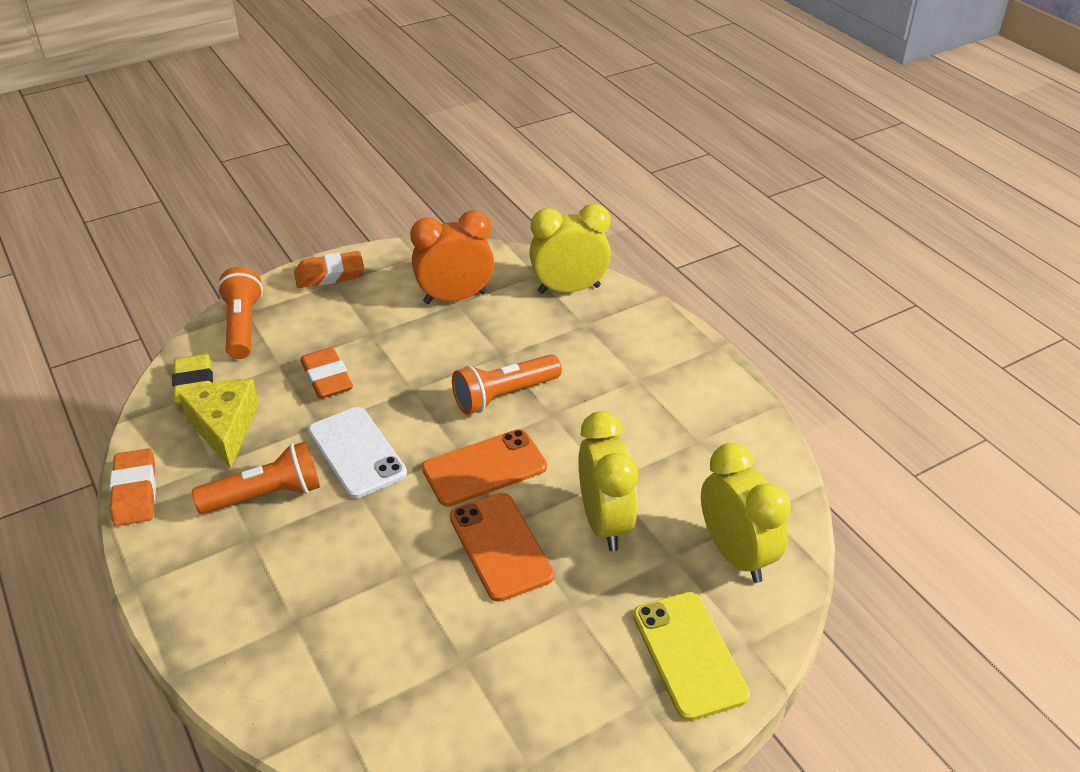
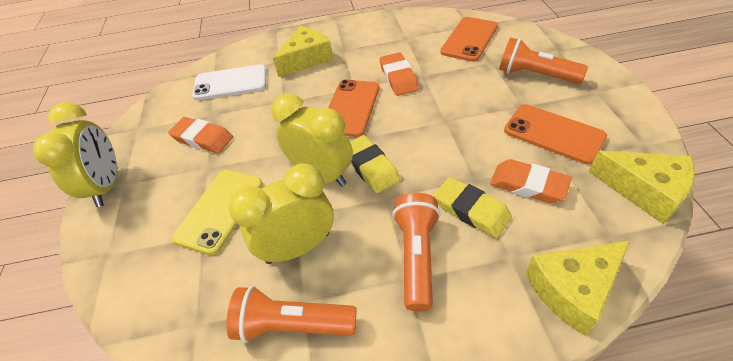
orange clock: 1 -> 0
orange phone: 2 -> 3
yellow cheese: 1 -> 3
yellow eraser: 1 -> 2

